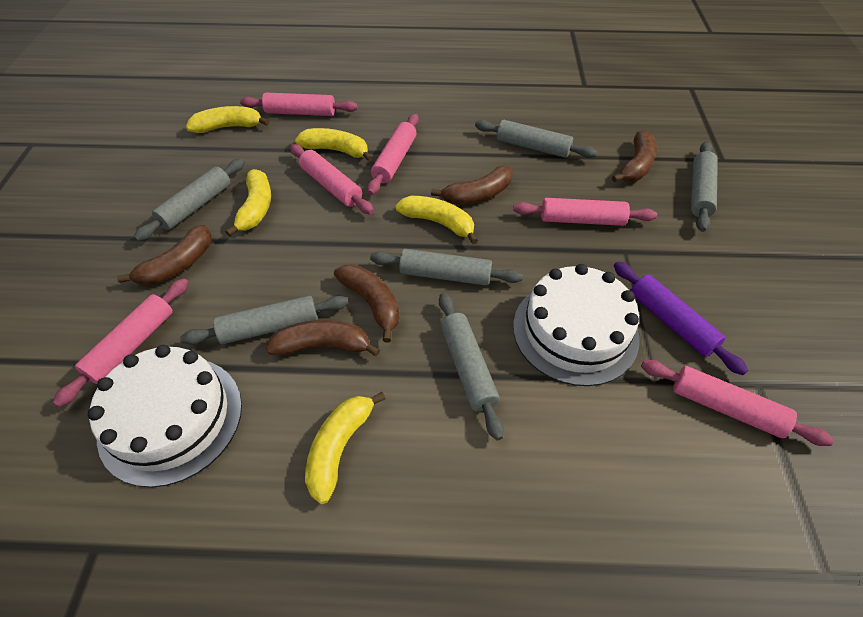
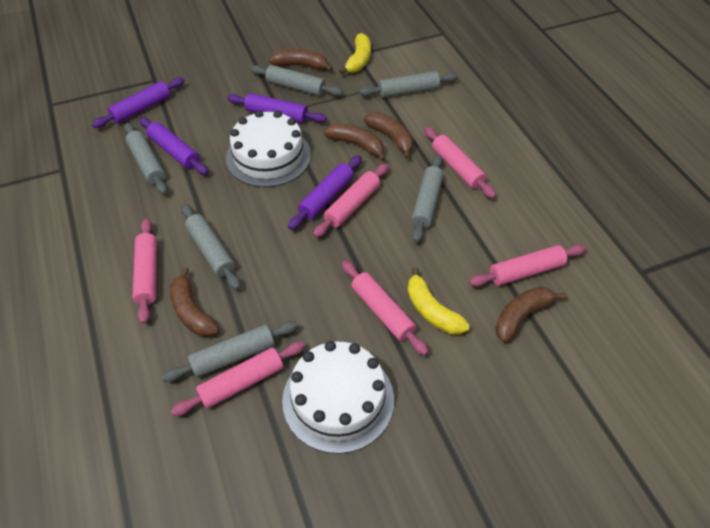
purple rolling pin: 1 -> 4
yellow banana: 5 -> 2

